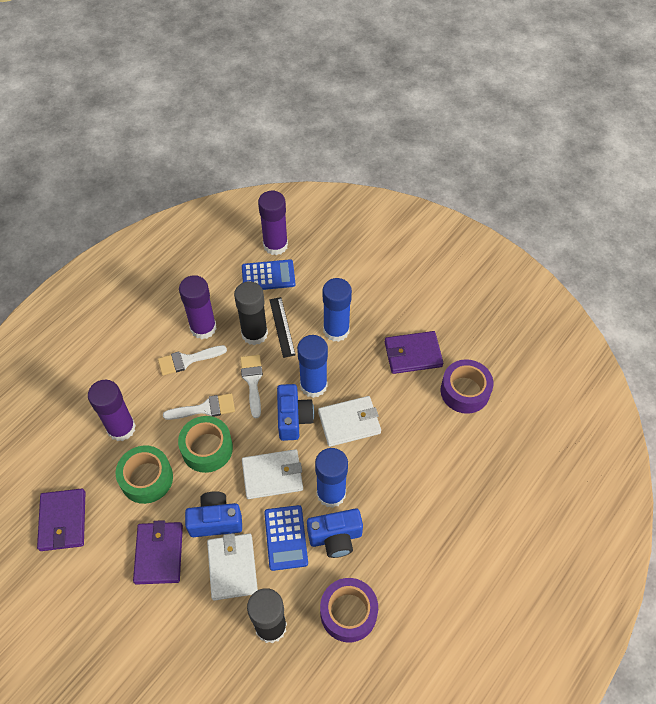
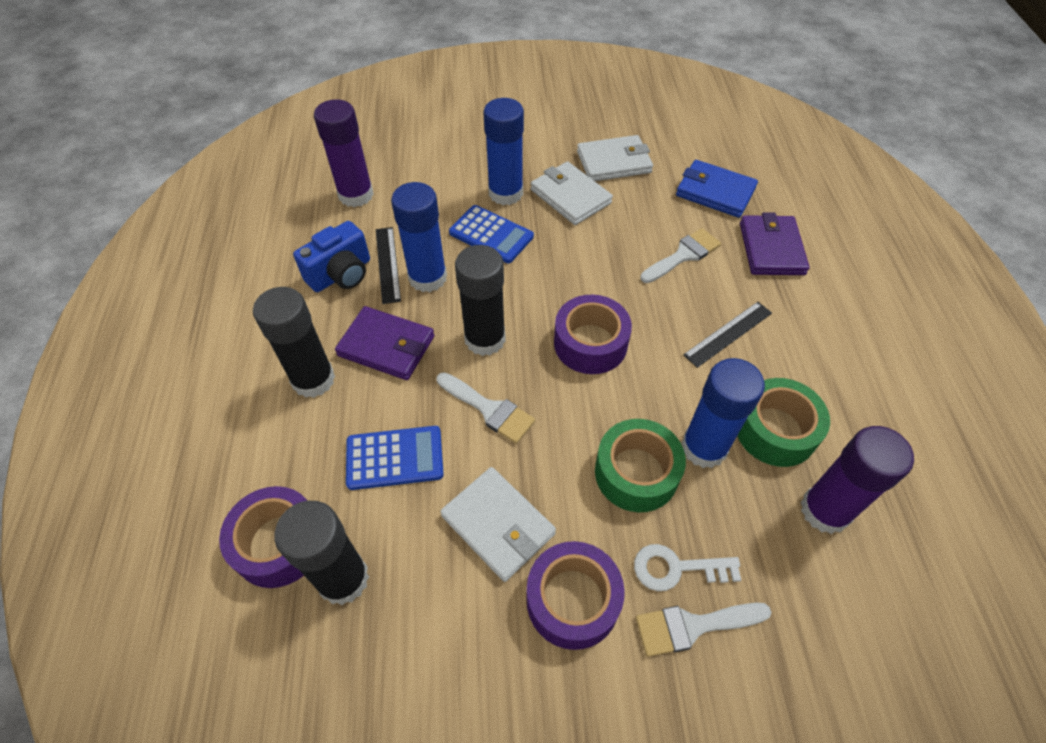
black glue stick: 2 -> 3
black ruler: 1 -> 2
blue camera: 3 -> 1
blue wallet: 0 -> 1
purple glue stick: 3 -> 2
purple tape: 2 -> 3
purple wallet: 3 -> 2
white key: 0 -> 1

